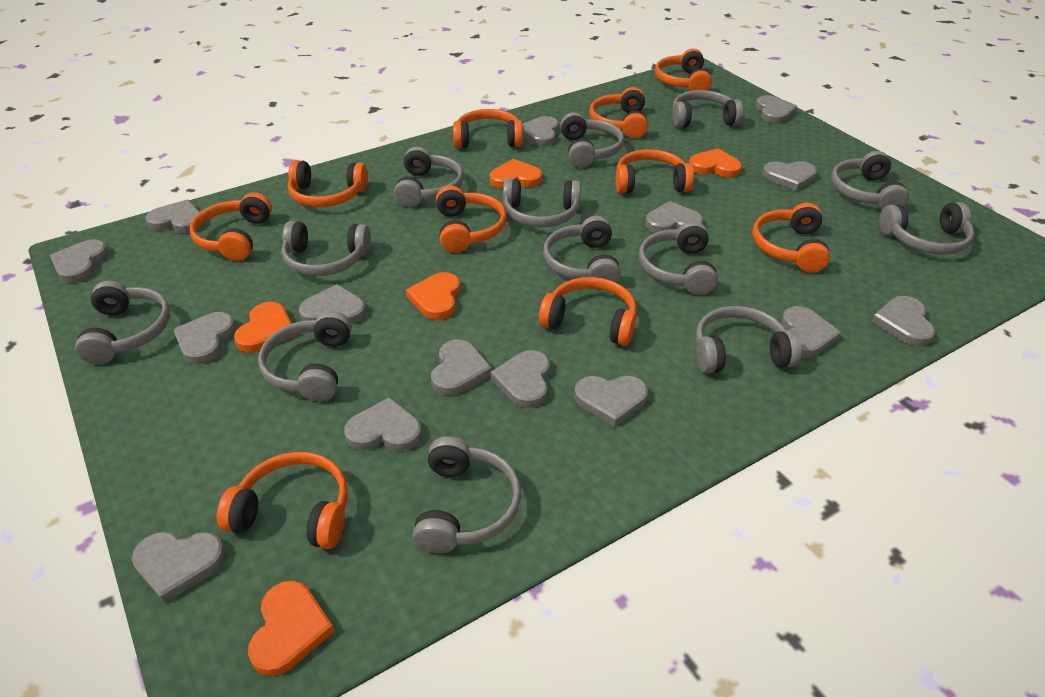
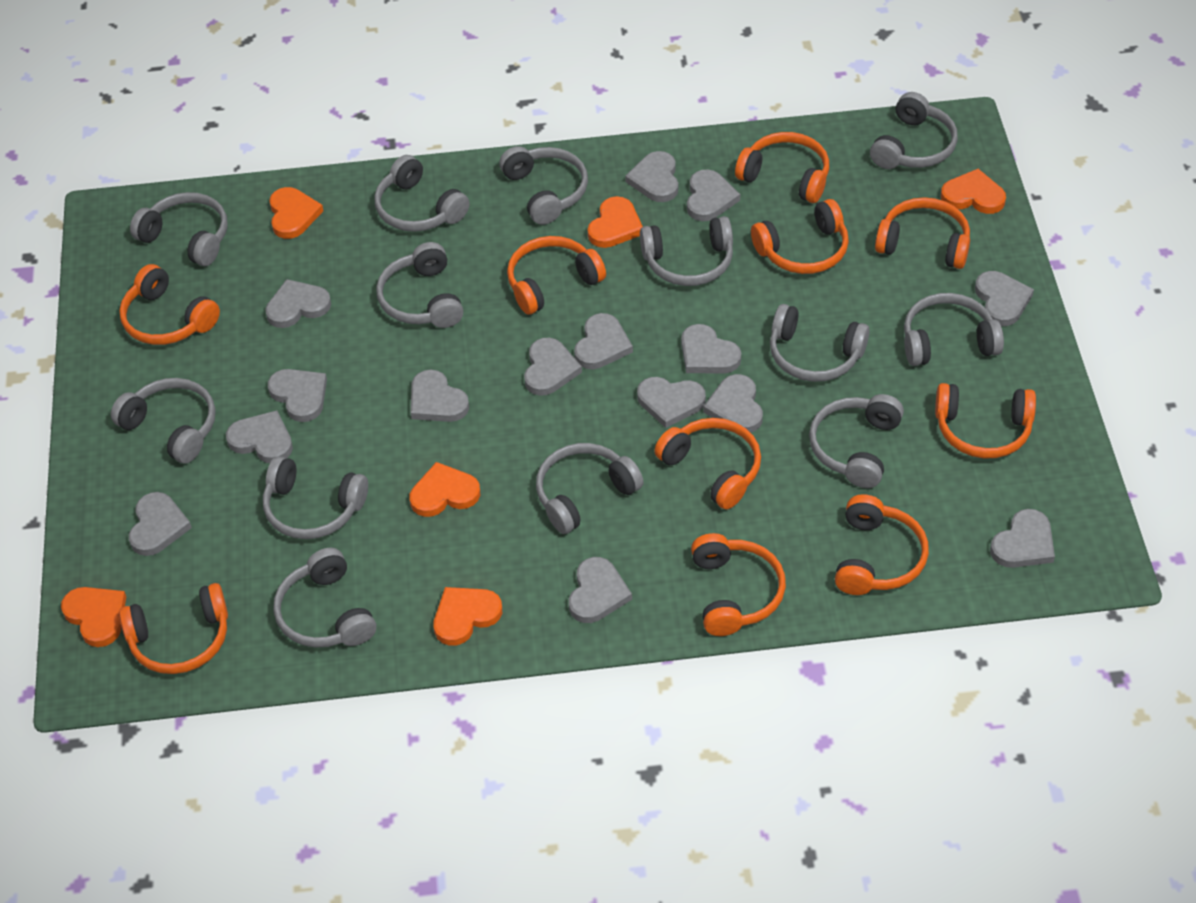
orange heart: 5 -> 6

